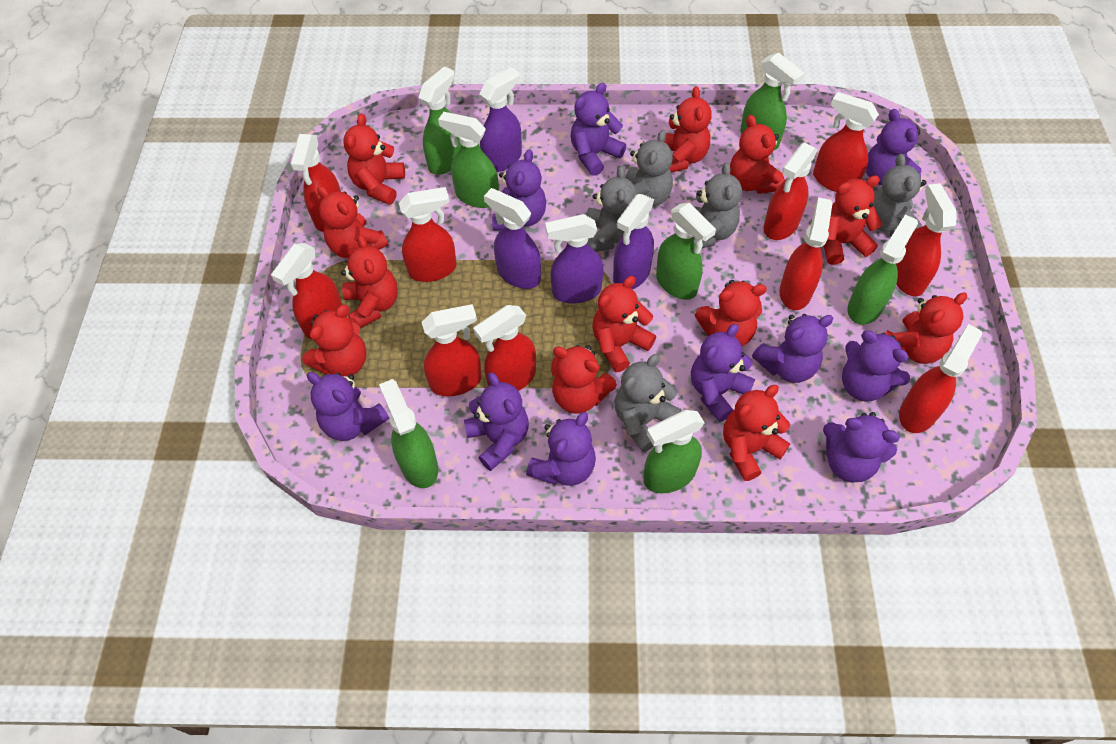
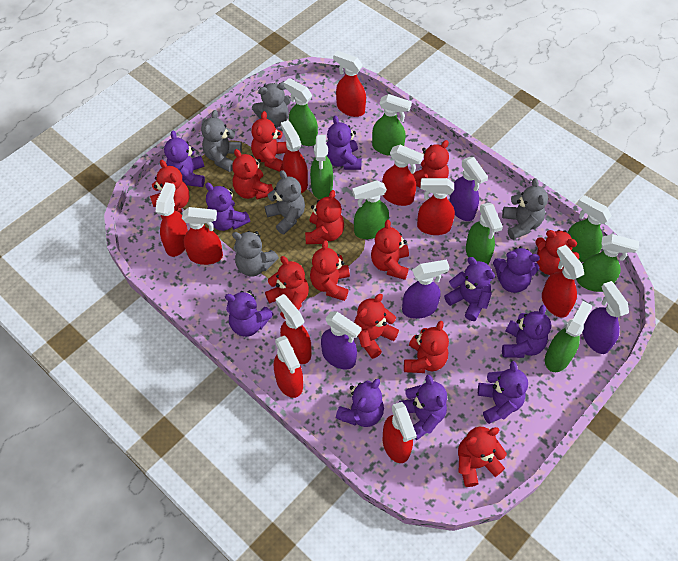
green spray bottle: 7 -> 8

